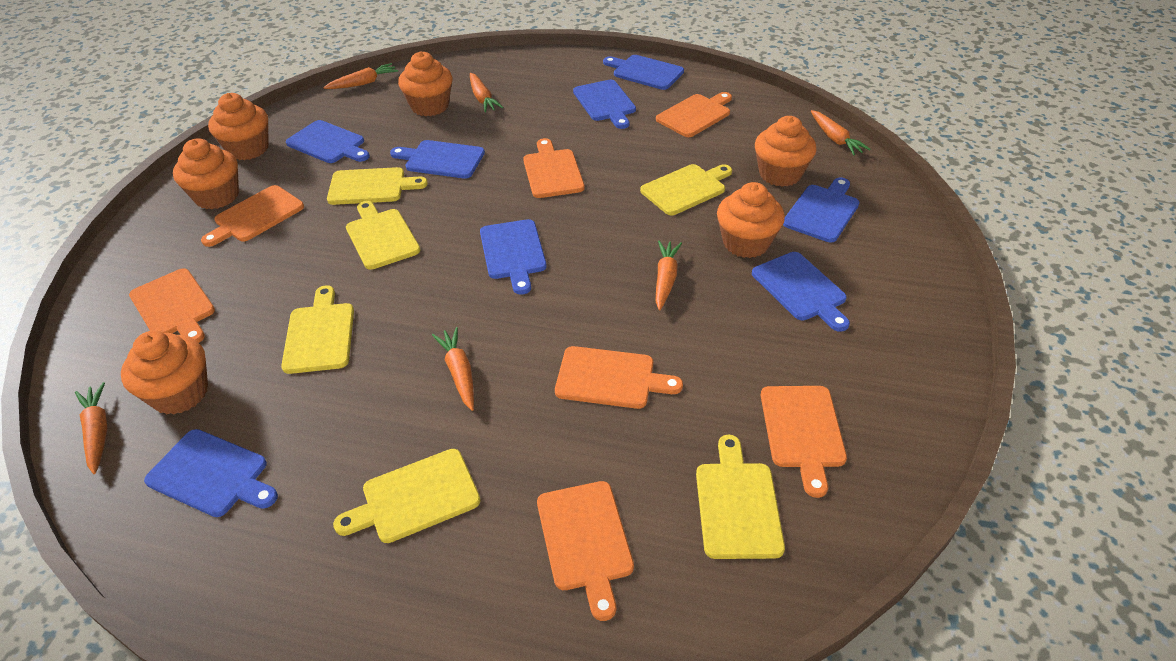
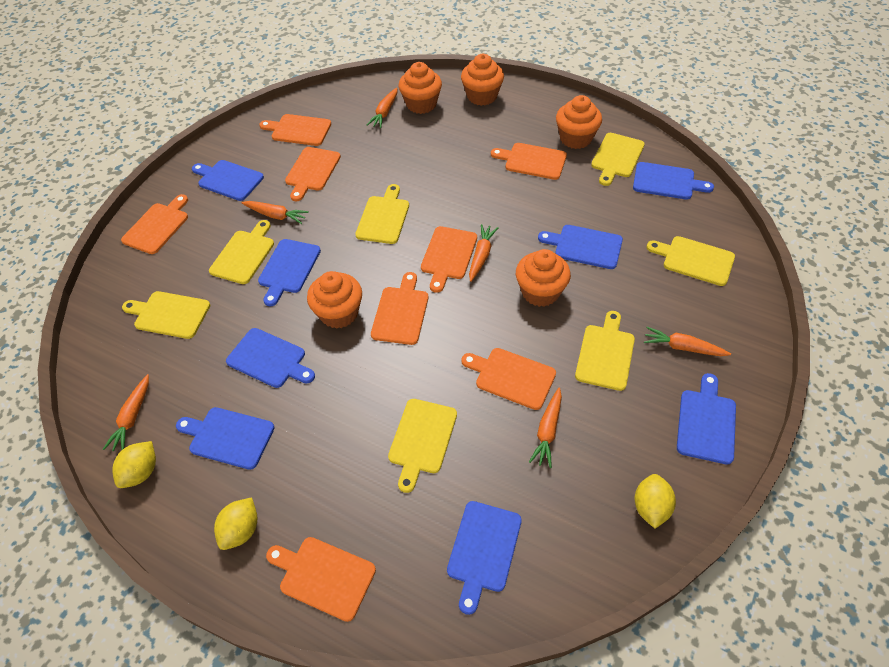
orange cupcake: 6 -> 5
orange cutting board: 7 -> 8
yellow cutting board: 6 -> 7
yellow lemon: 0 -> 3

